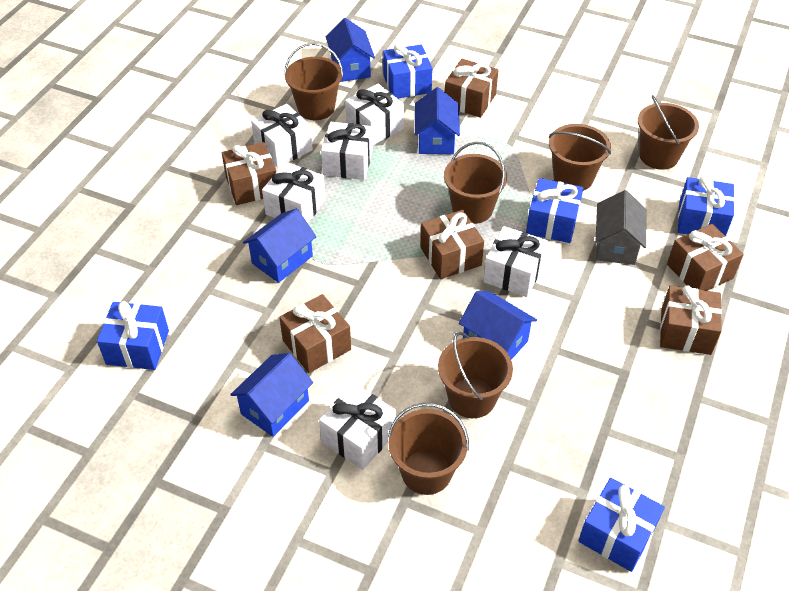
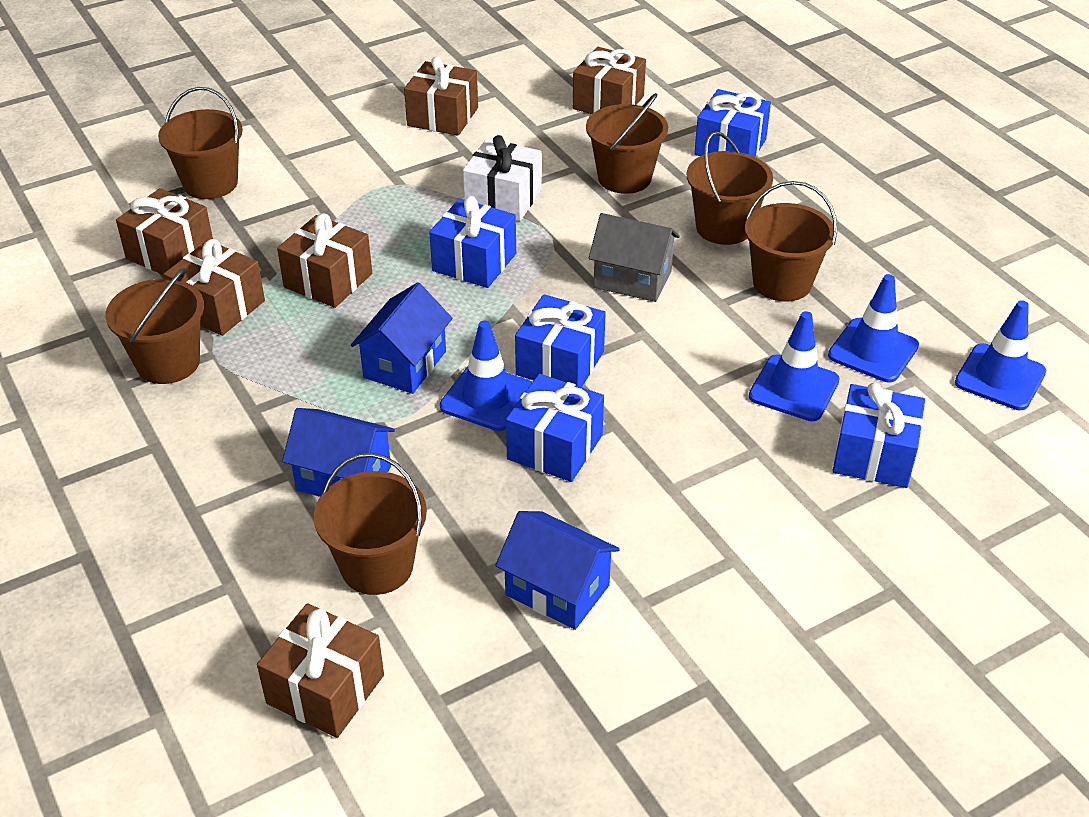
blue house: 5 -> 3
blue traffic cone: 0 -> 4
white gift: 6 -> 1

